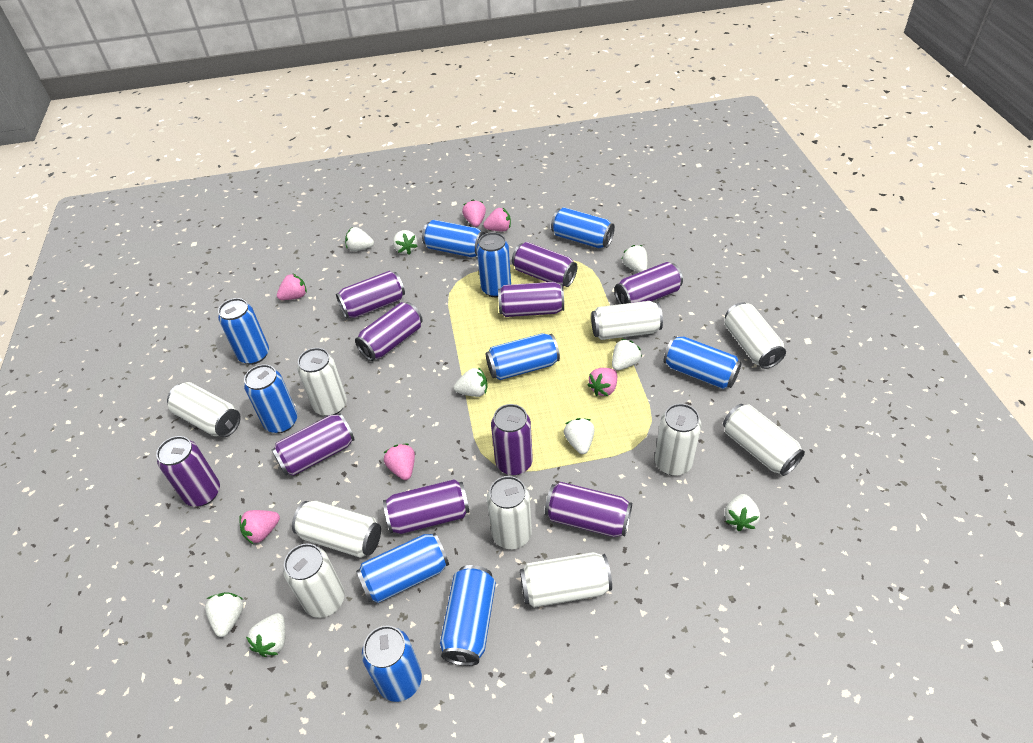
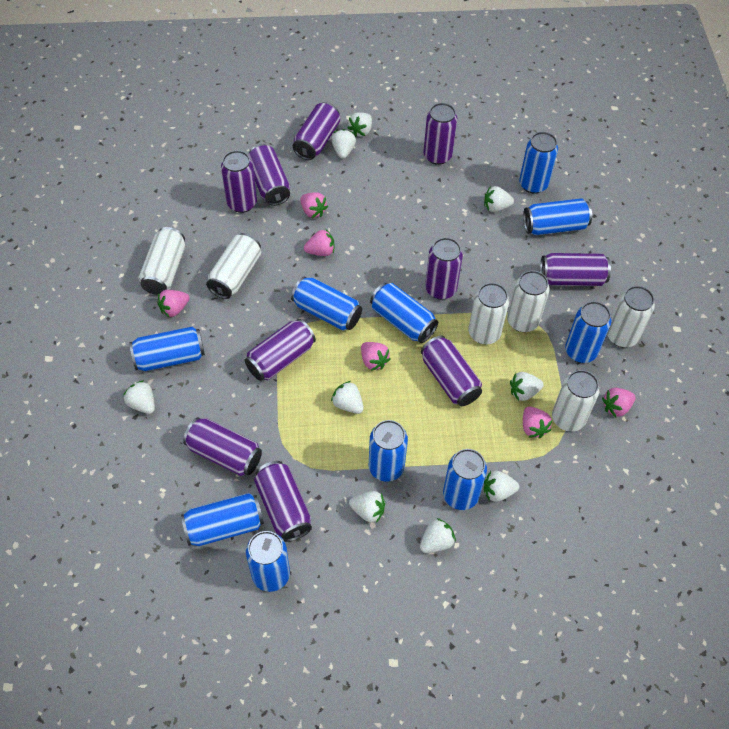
white can: 10 -> 6

